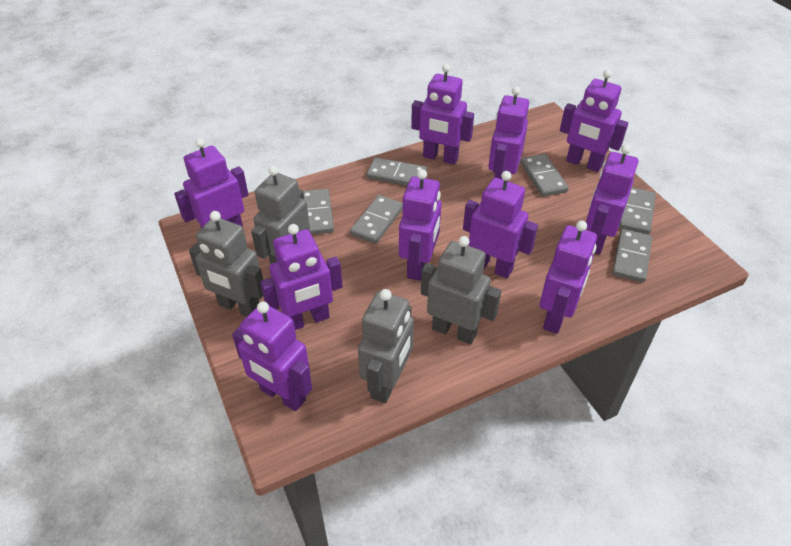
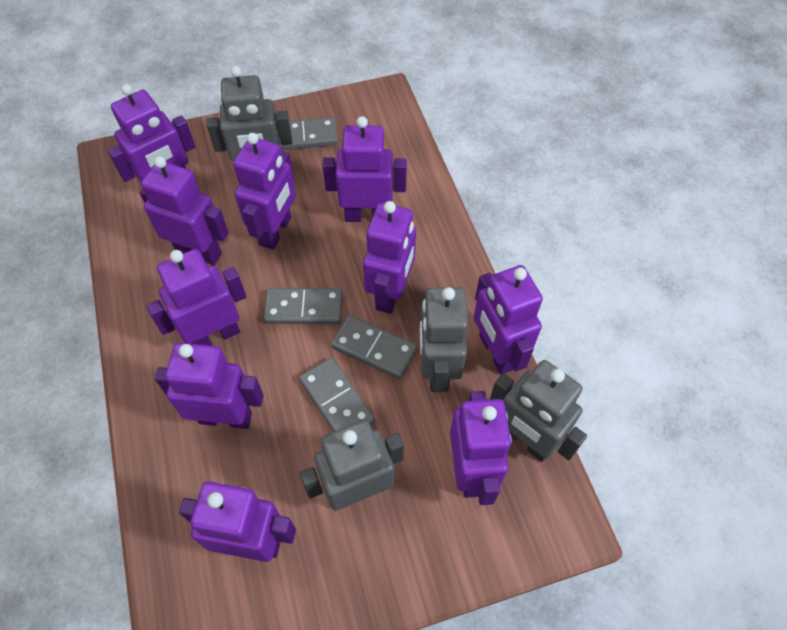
grey domino: 6 -> 4

